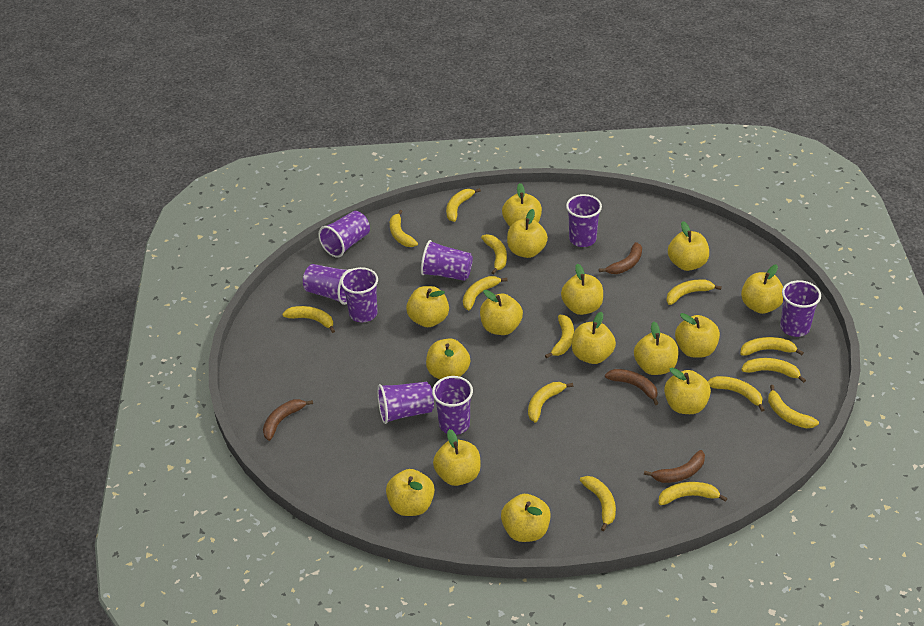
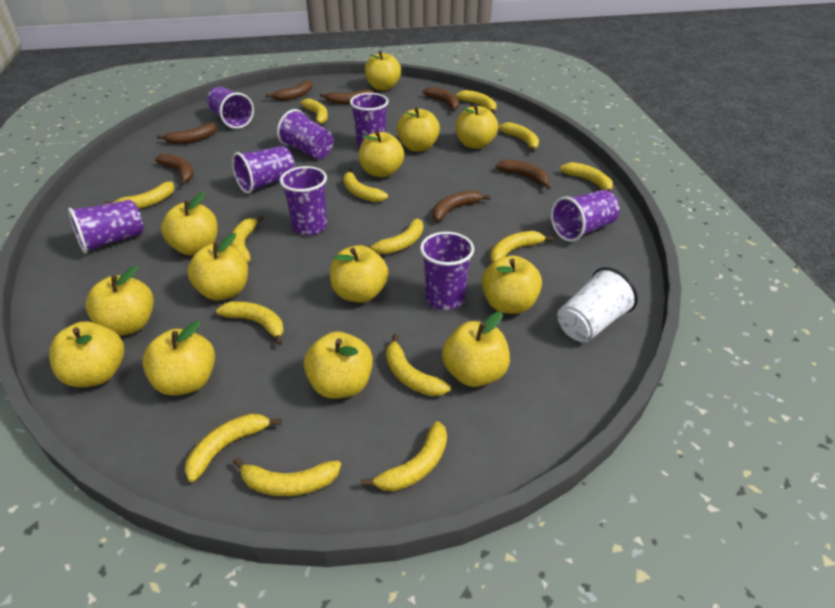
brown banana: 4 -> 7
white cup: 0 -> 1
yellow apple: 15 -> 13

